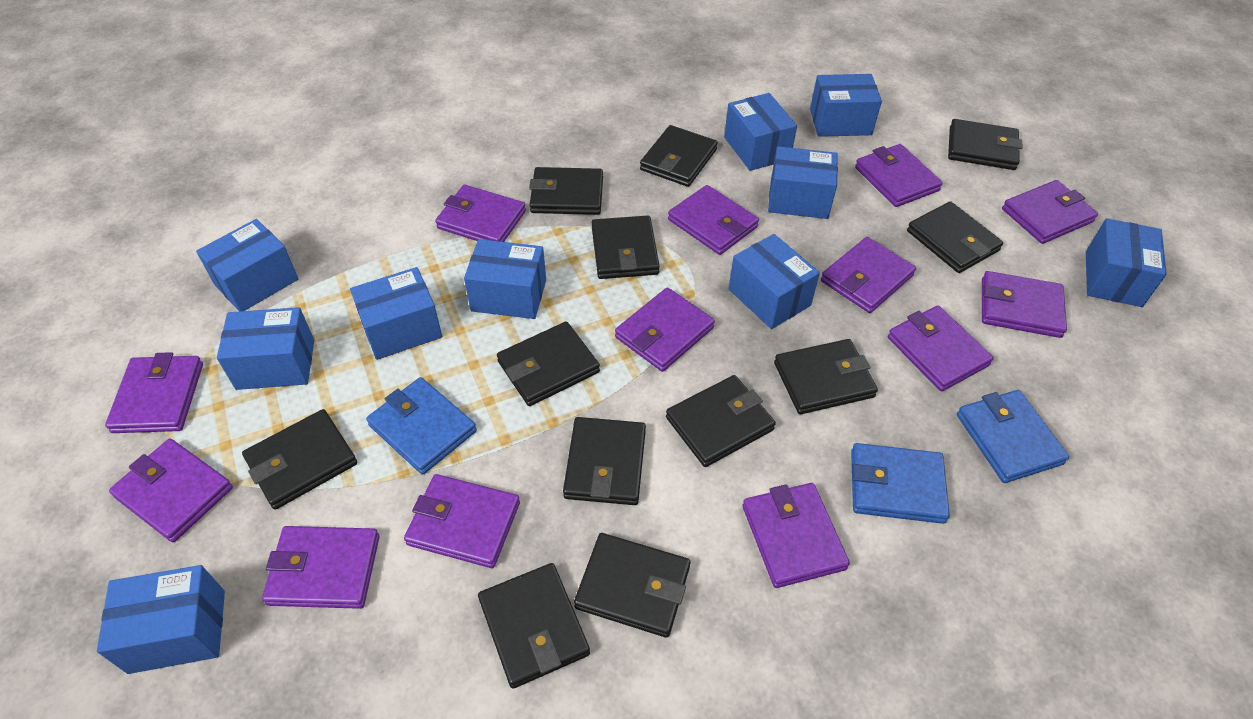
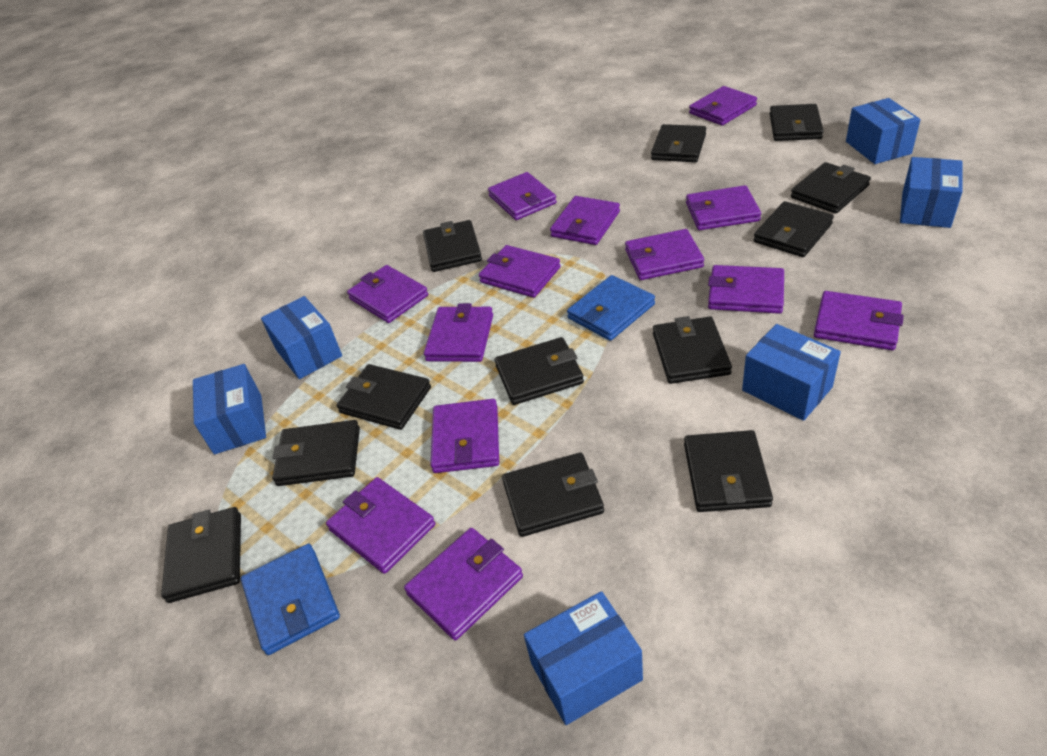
blue box: 10 -> 6
blue wallet: 3 -> 2

